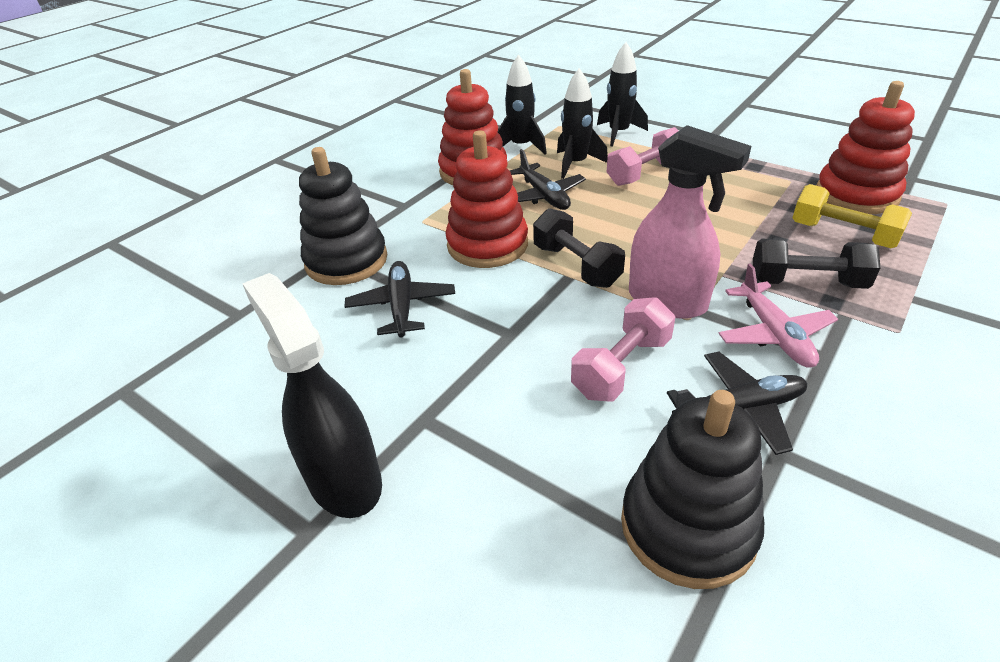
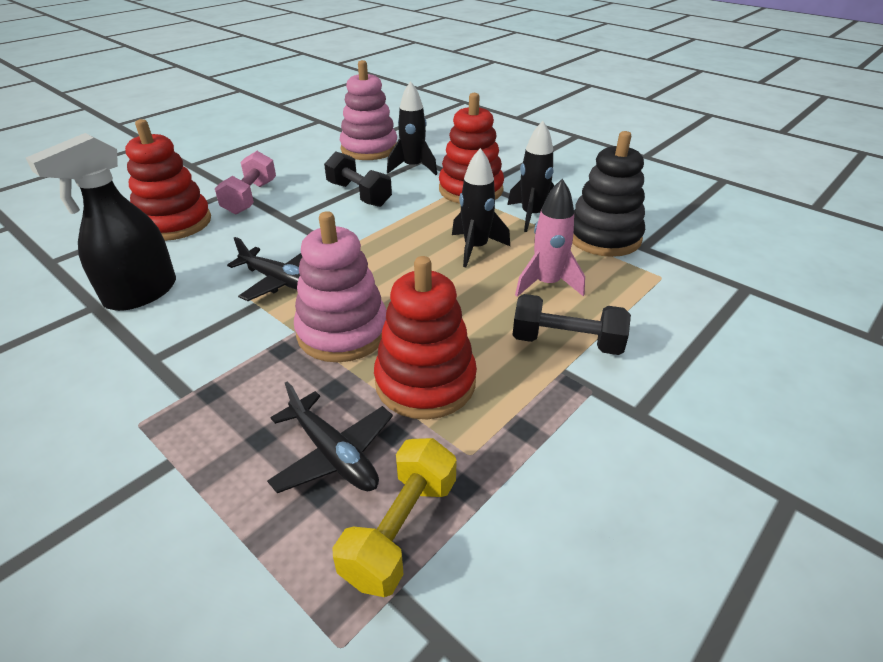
black plane: 3 -> 2
black stacking toy: 2 -> 1
pink dumbbell: 2 -> 1
pink plane: 1 -> 0
pink rocket: 0 -> 1
pink spray bottle: 1 -> 0
pink stacking toy: 0 -> 2

